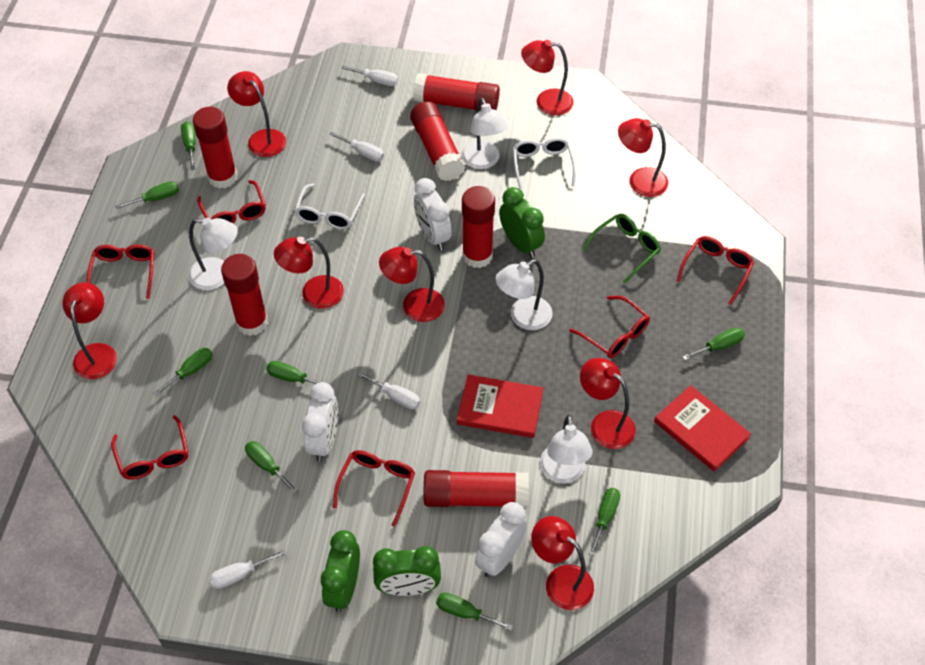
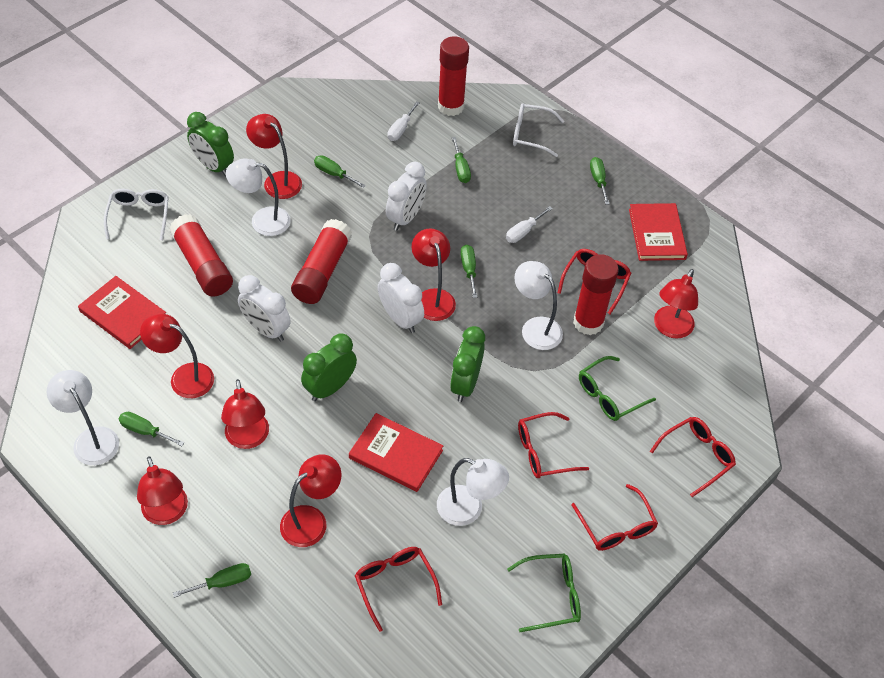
green glasses: 1 -> 2
green screwdriver: 8 -> 6
red book: 2 -> 3
red glasses: 6 -> 5
red glue stick: 6 -> 4
red lamp: 8 -> 7
white screwdriver: 4 -> 2

